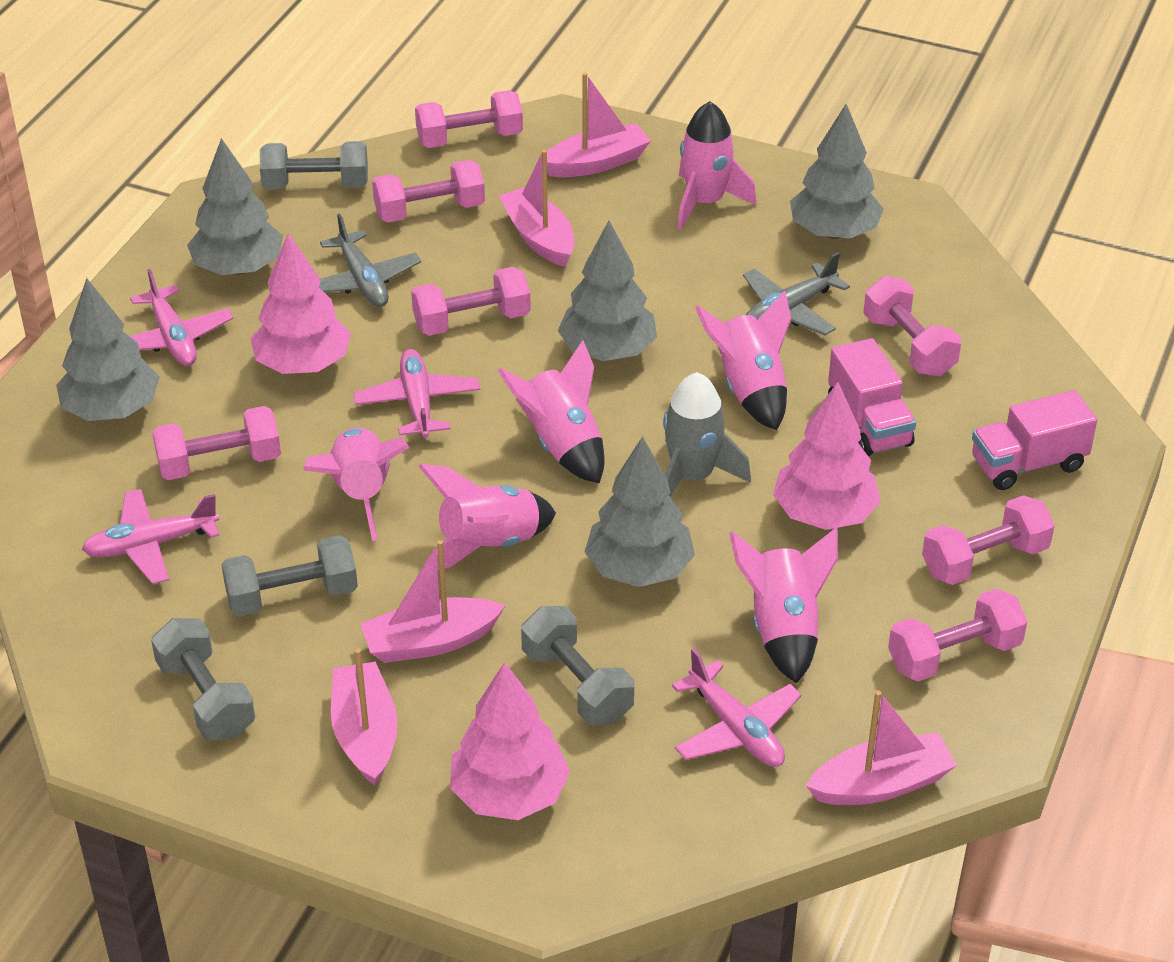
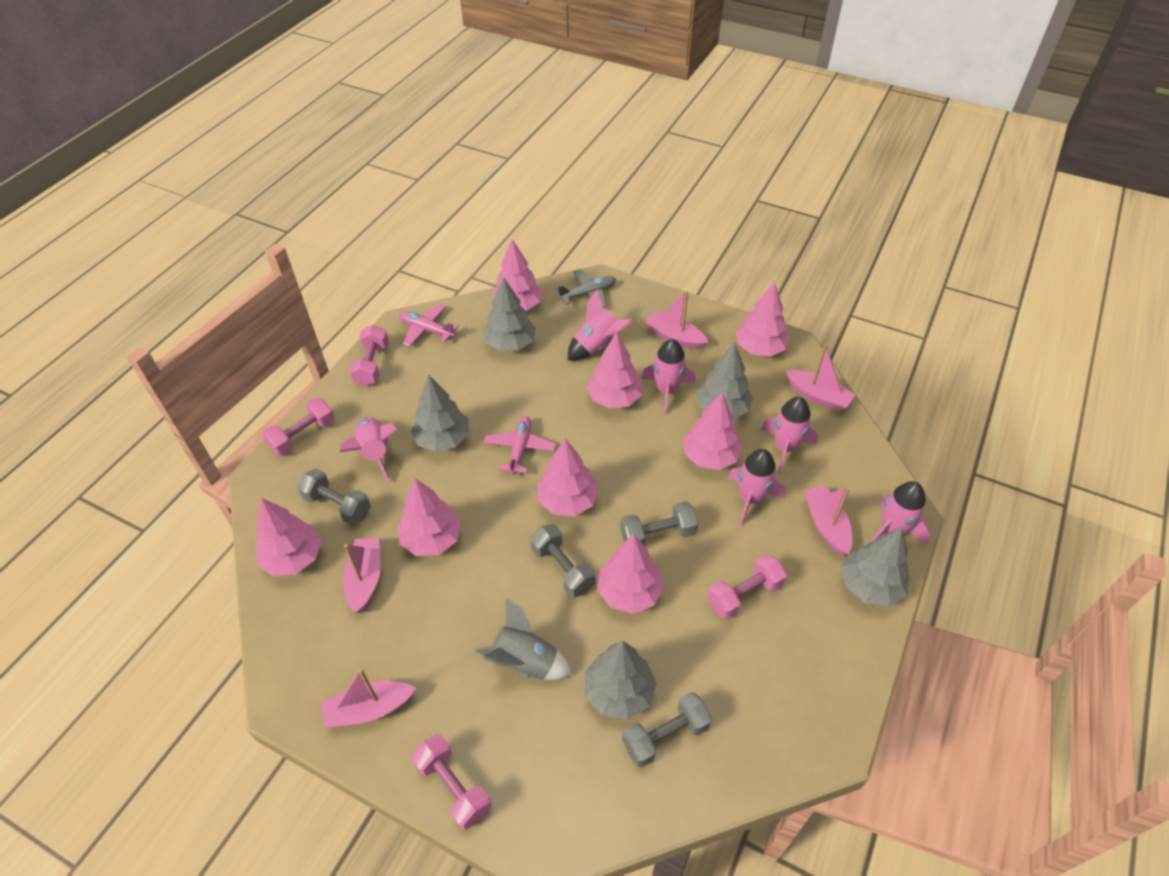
grey plane: 2 -> 1
pink dumbbell: 7 -> 4
pink plane: 4 -> 2
pink tree: 3 -> 8
pink truck: 2 -> 0

